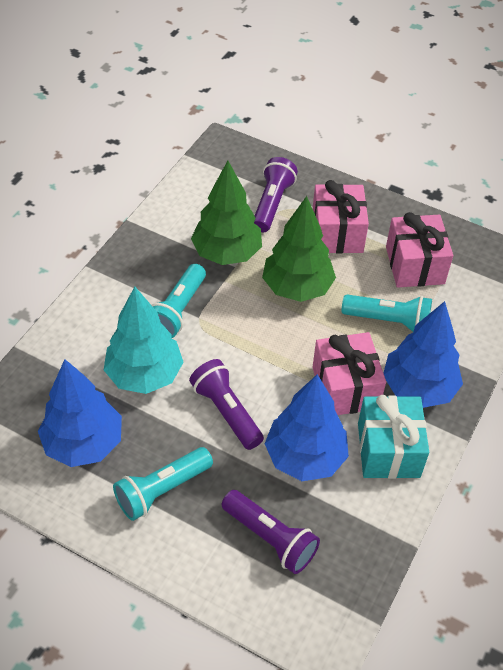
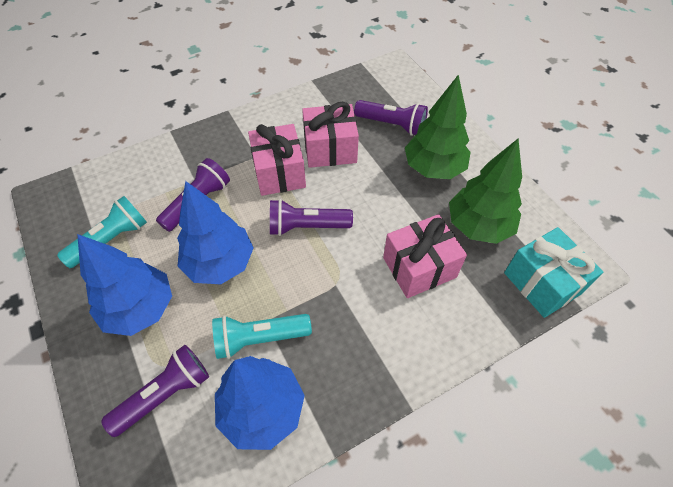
purple flashlight: 3 -> 4
turquoise flashlight: 3 -> 2
turquoise tree: 1 -> 0

